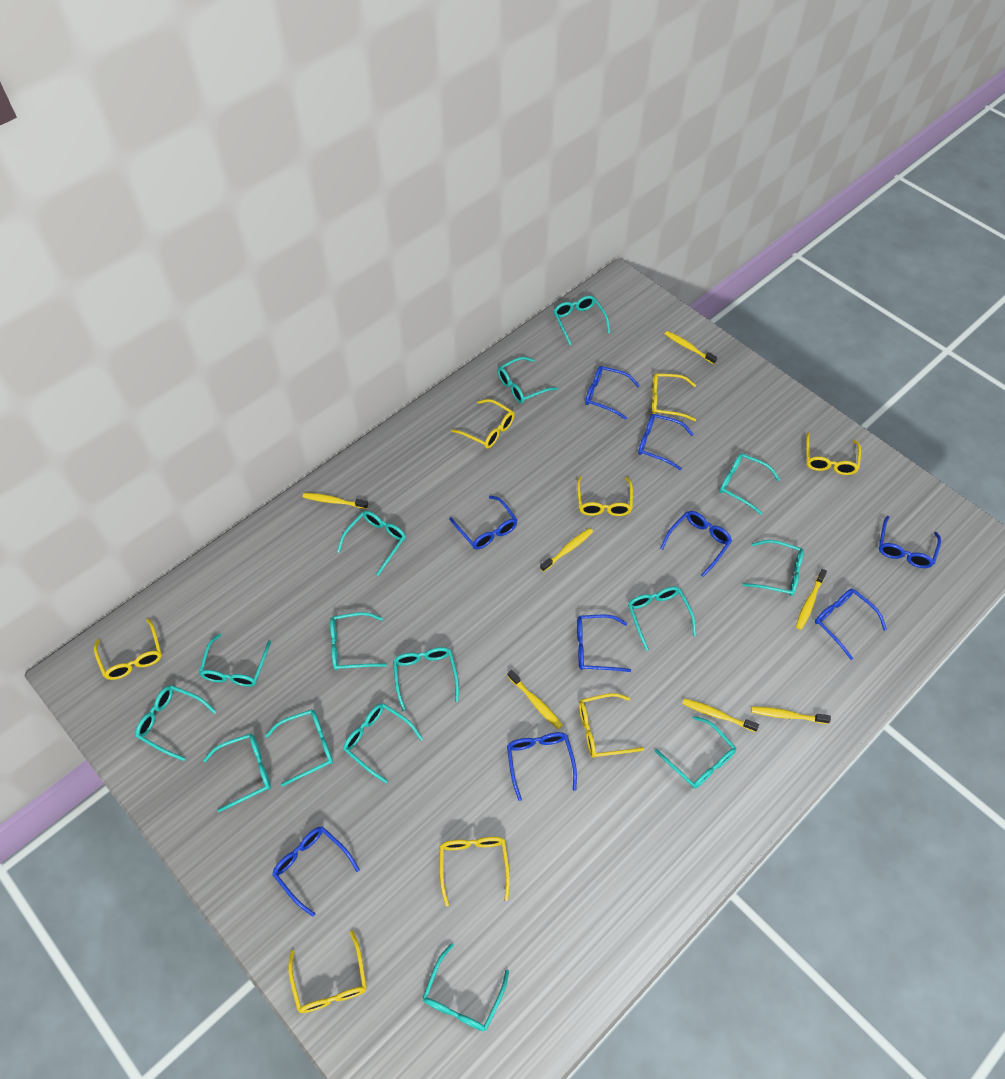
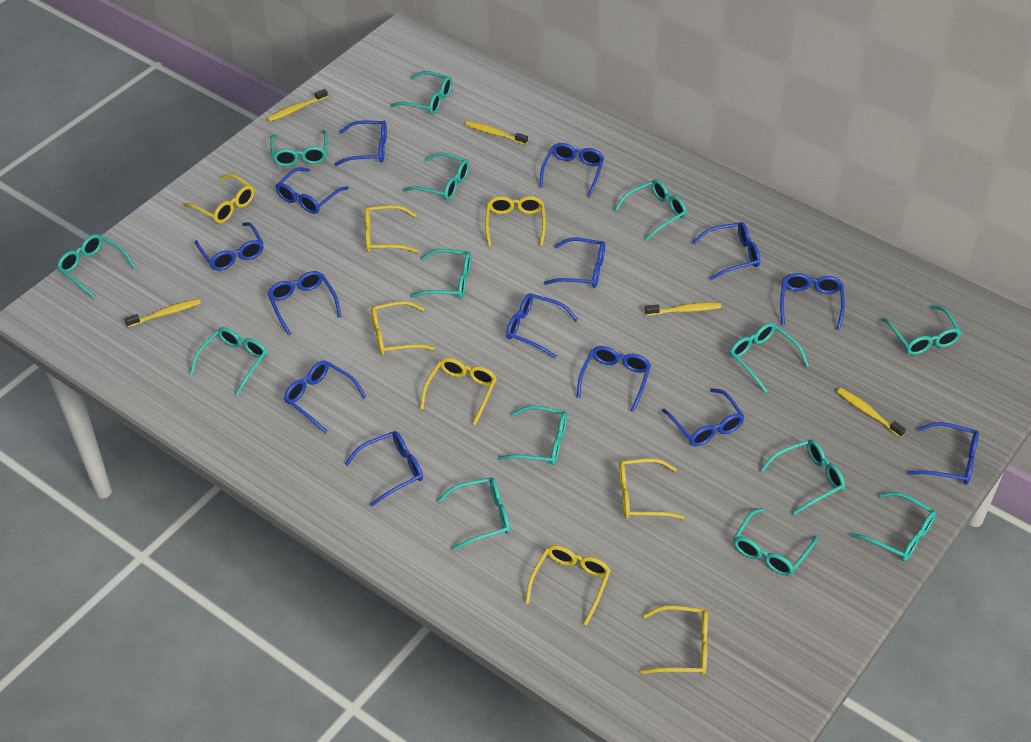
blue glasses: 9 -> 14
turquoise glasses: 15 -> 14
yellow toothbrush: 7 -> 5

